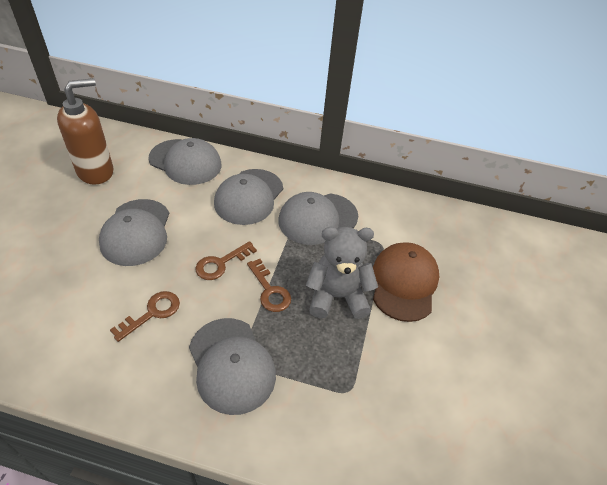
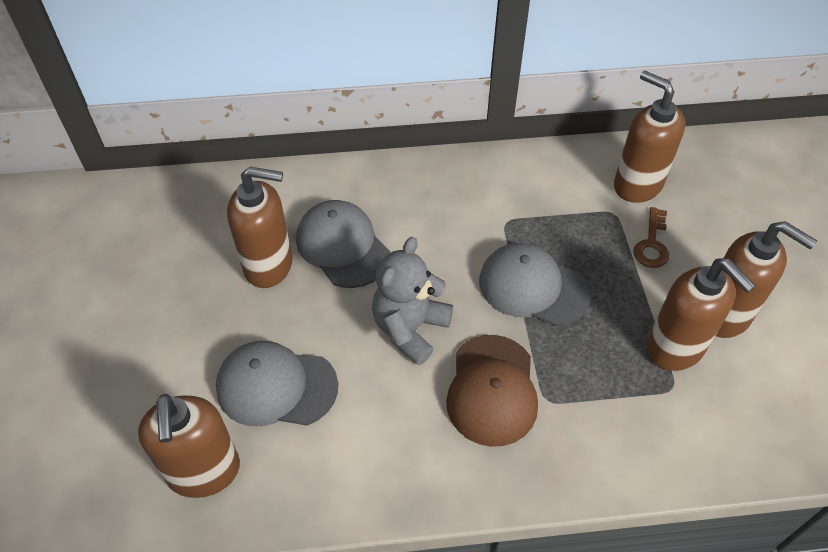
brown key: 3 -> 1
brown soap dispenser: 1 -> 5
grey cap: 5 -> 3

